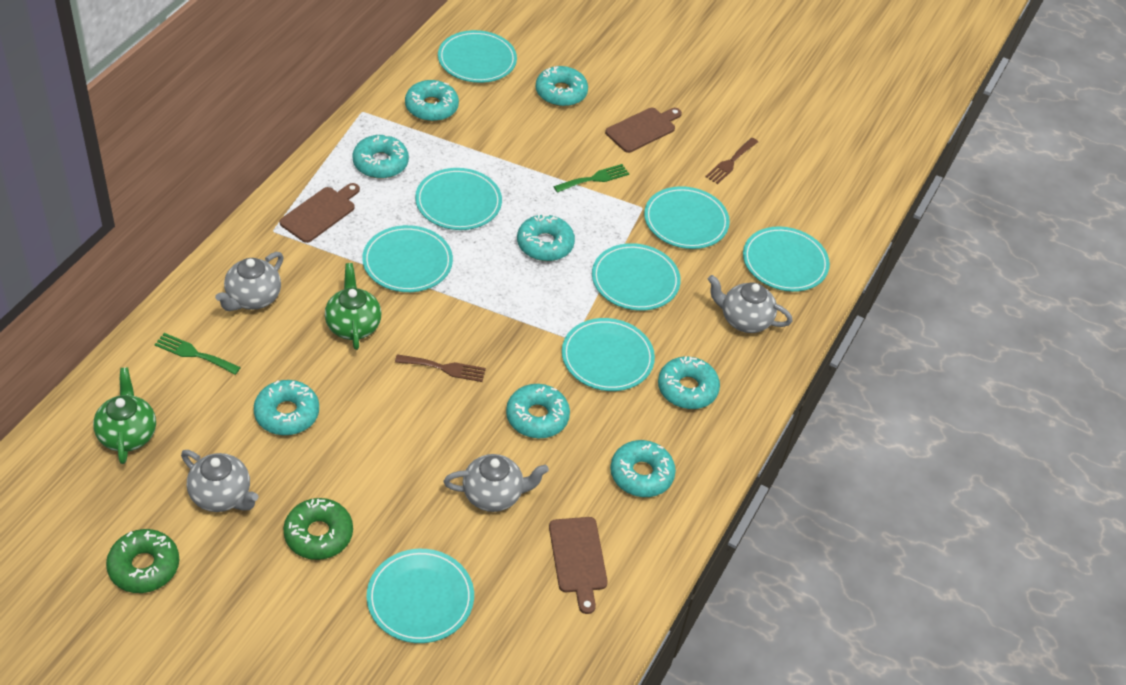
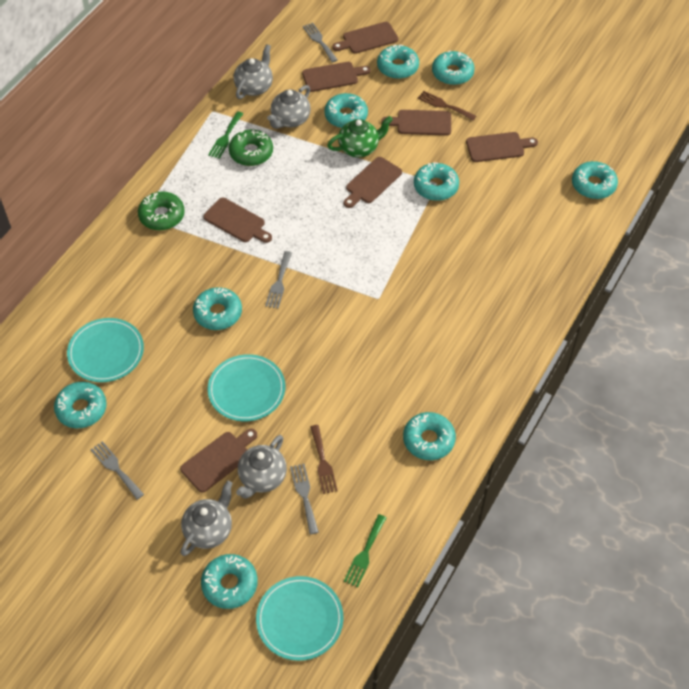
brown cutting board: 3 -> 7
green teapot: 2 -> 1
grey fork: 0 -> 4
turquoise donut: 8 -> 9
turquoise plate: 8 -> 3

